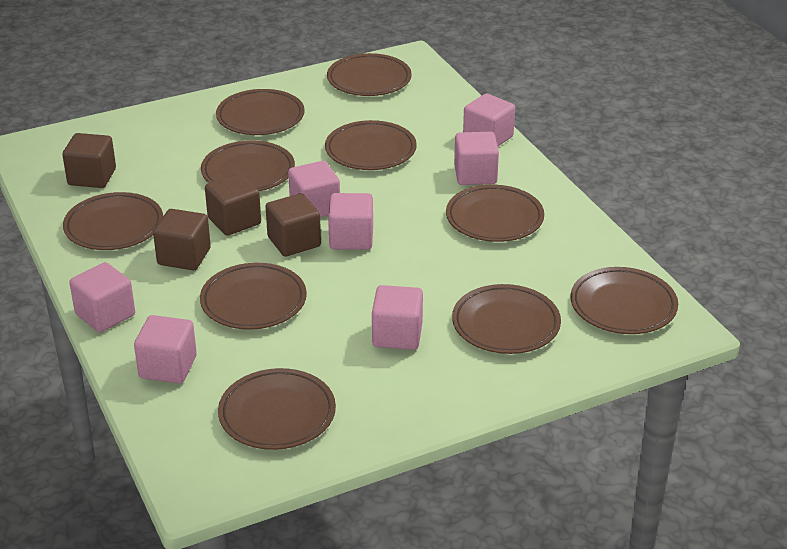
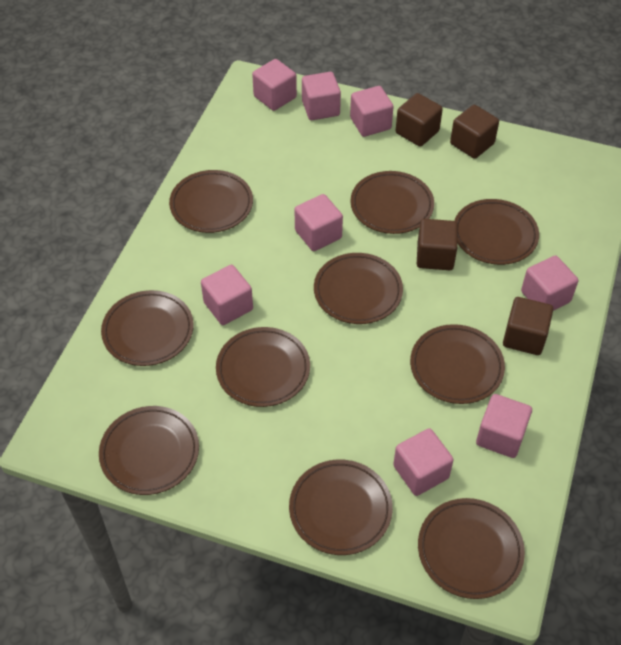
pink cube: 7 -> 8

